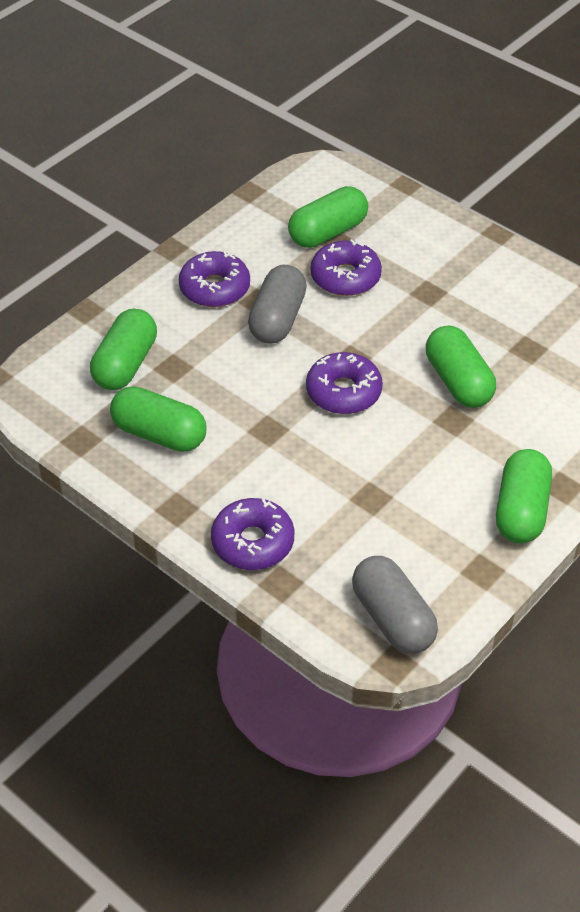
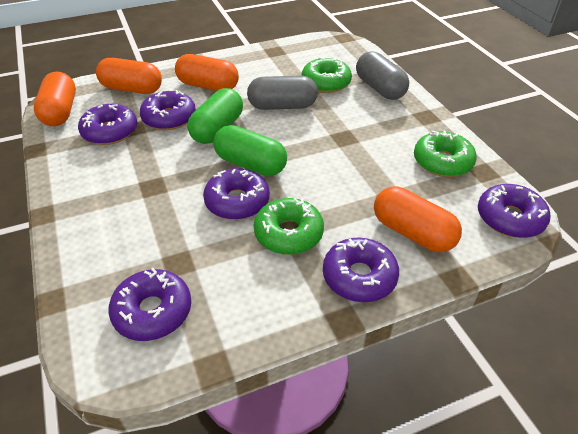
green capsule: 5 -> 2
green donut: 0 -> 3
orange capsule: 0 -> 4
purple donut: 4 -> 6

